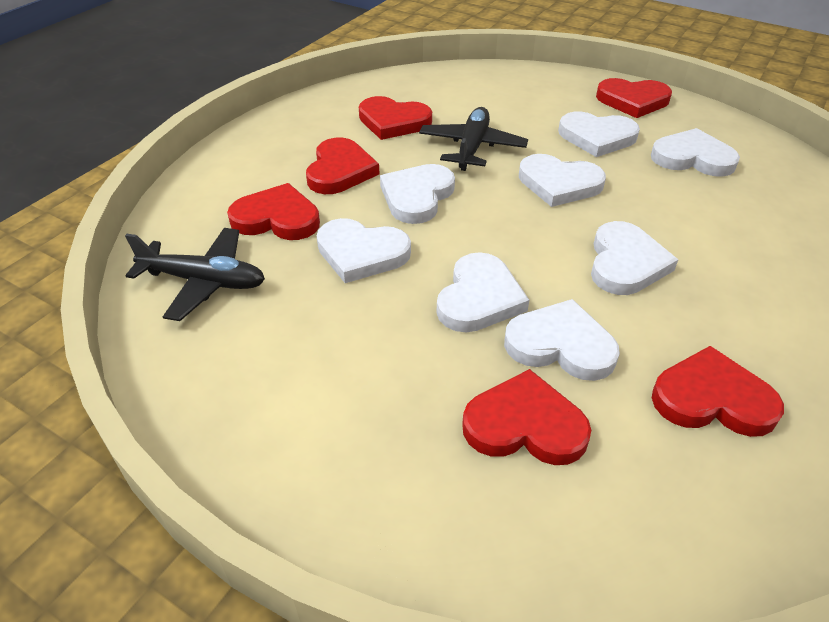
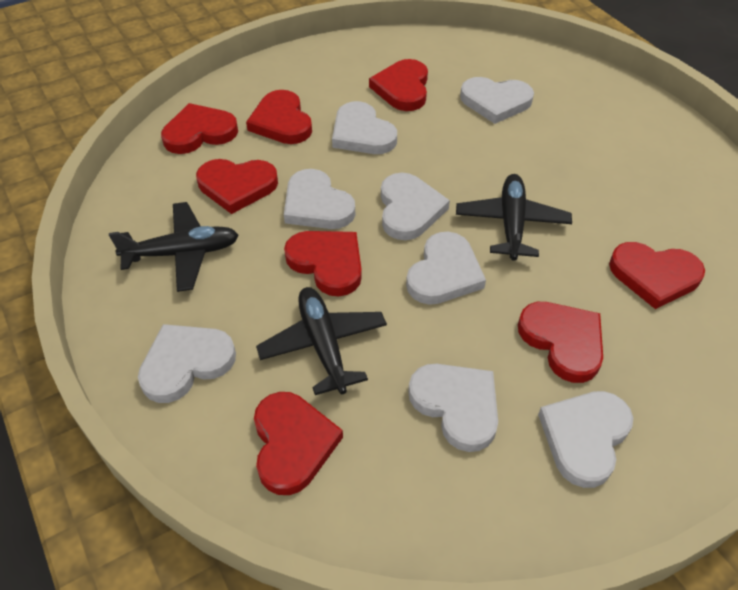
black plane: 2 -> 3
red heart: 6 -> 8

